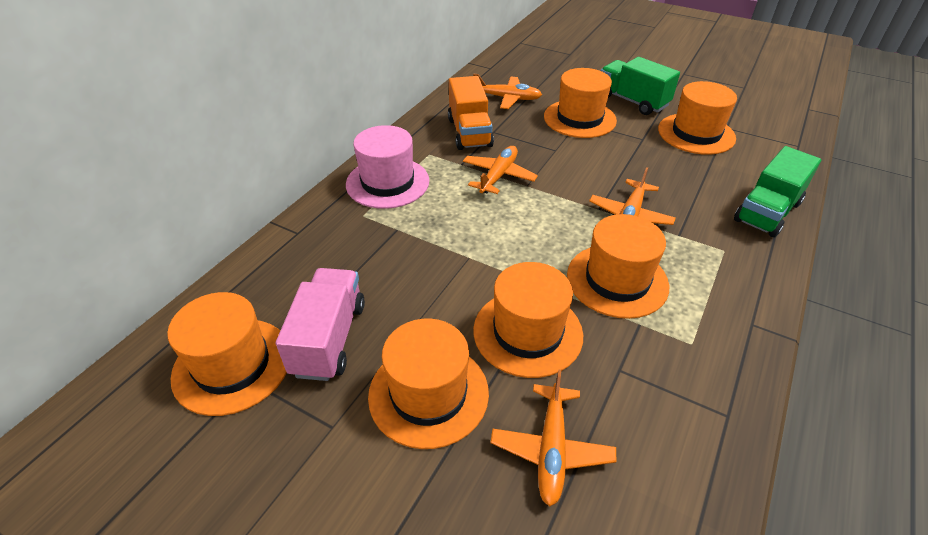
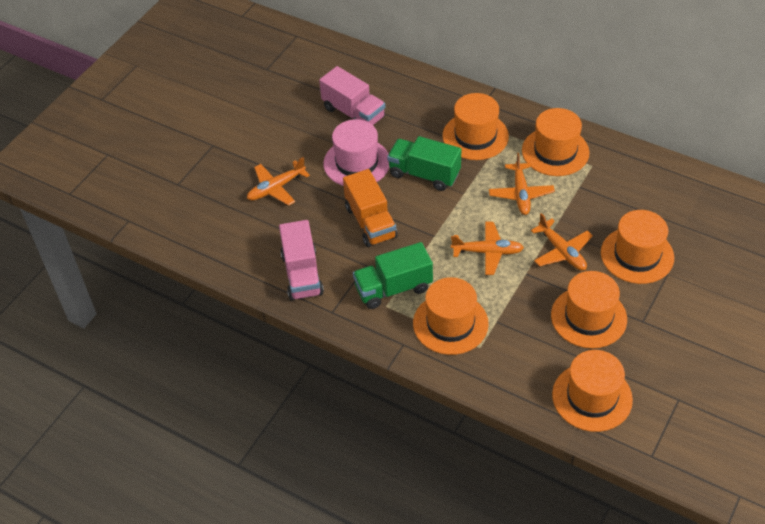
pink truck: 1 -> 2

